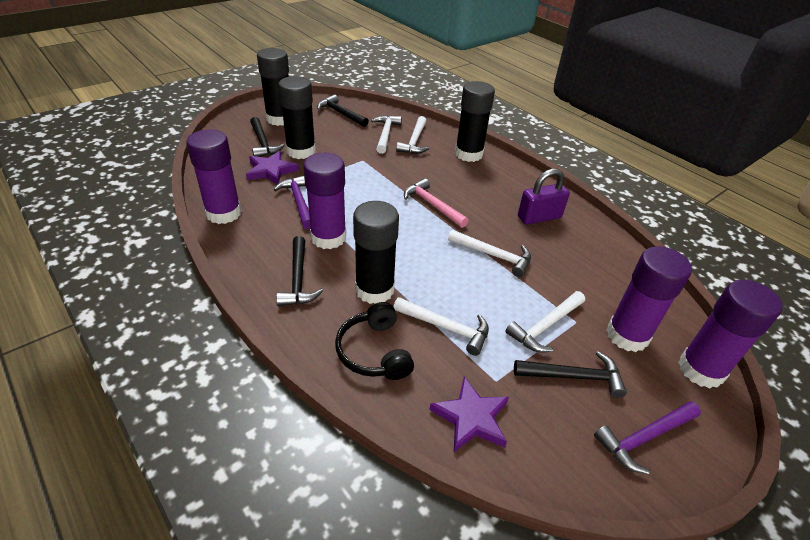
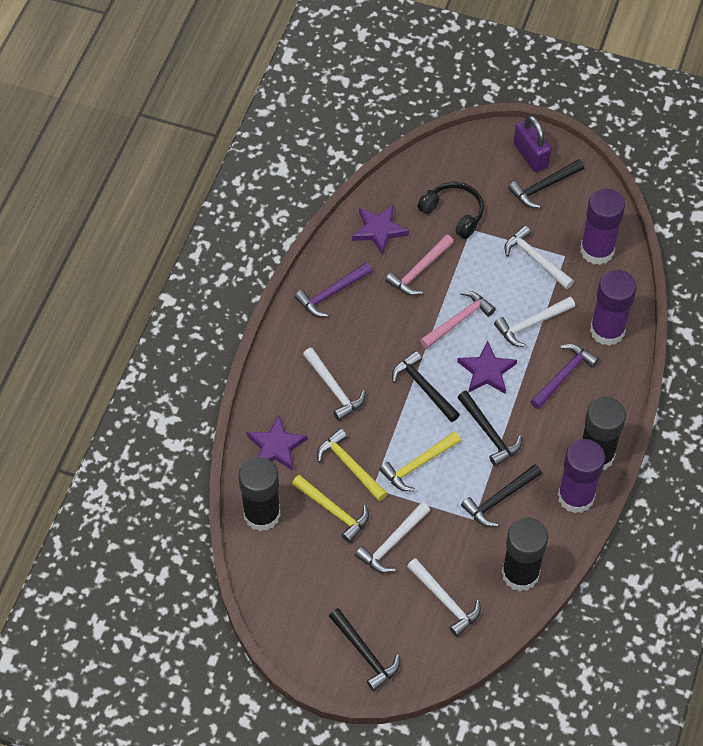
black glue stick: 4 -> 3
black hammer: 4 -> 5
pink hammer: 1 -> 2
purple glue stick: 4 -> 3
purple star: 2 -> 3
yellow hammer: 0 -> 3

